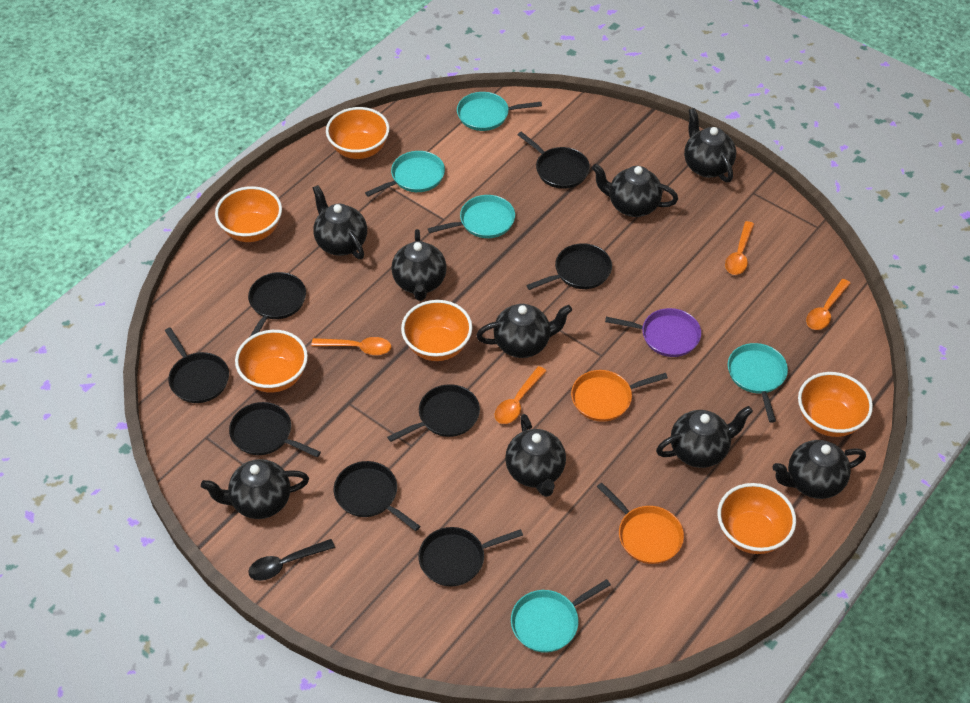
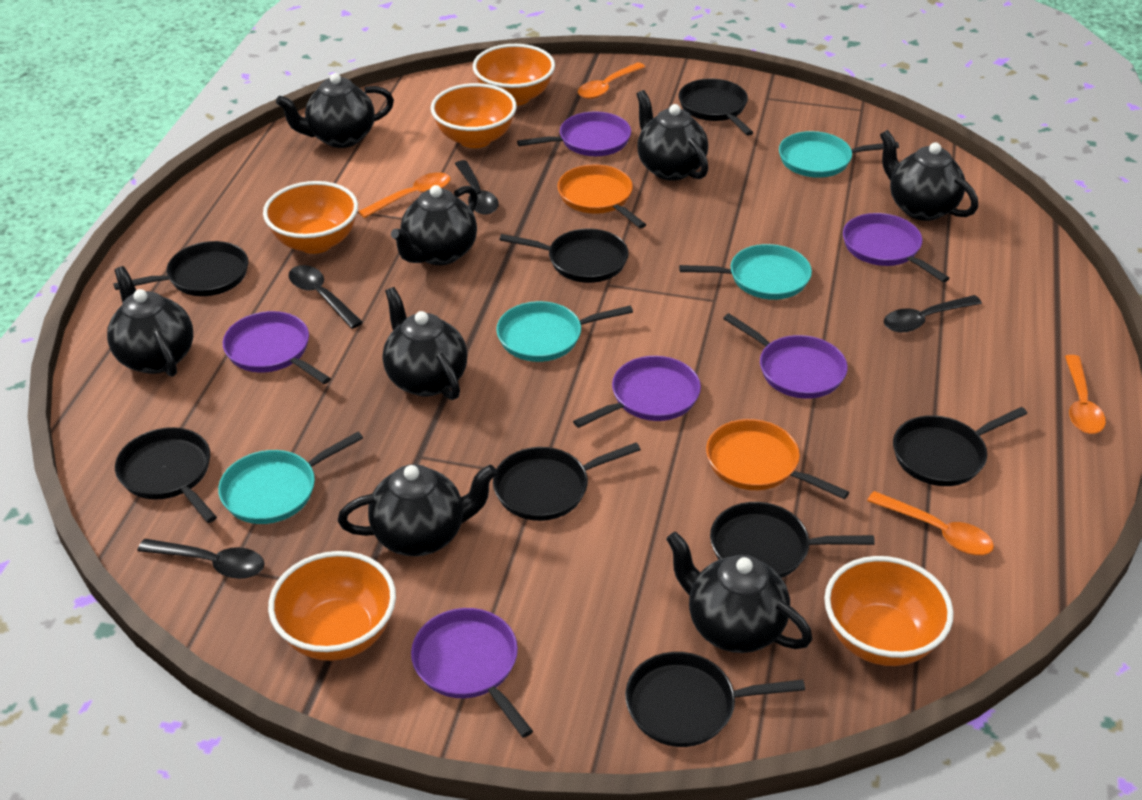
black spoon: 1 -> 4
black teapot: 9 -> 8
orange bowl: 6 -> 5
purple pan: 1 -> 6
turquoise pan: 5 -> 4

